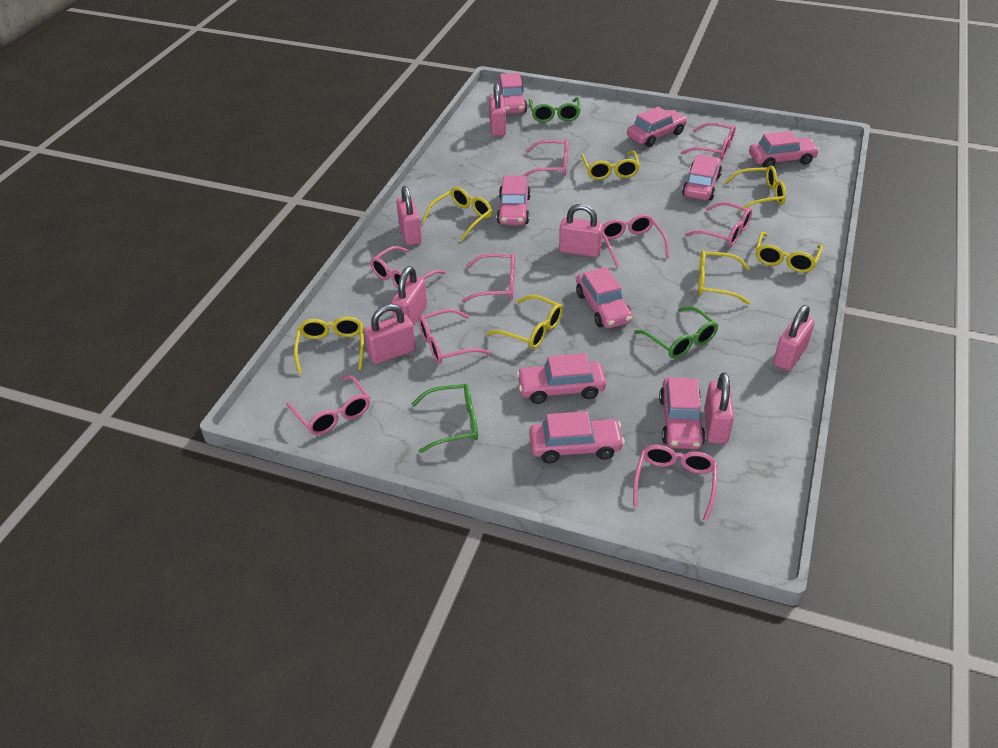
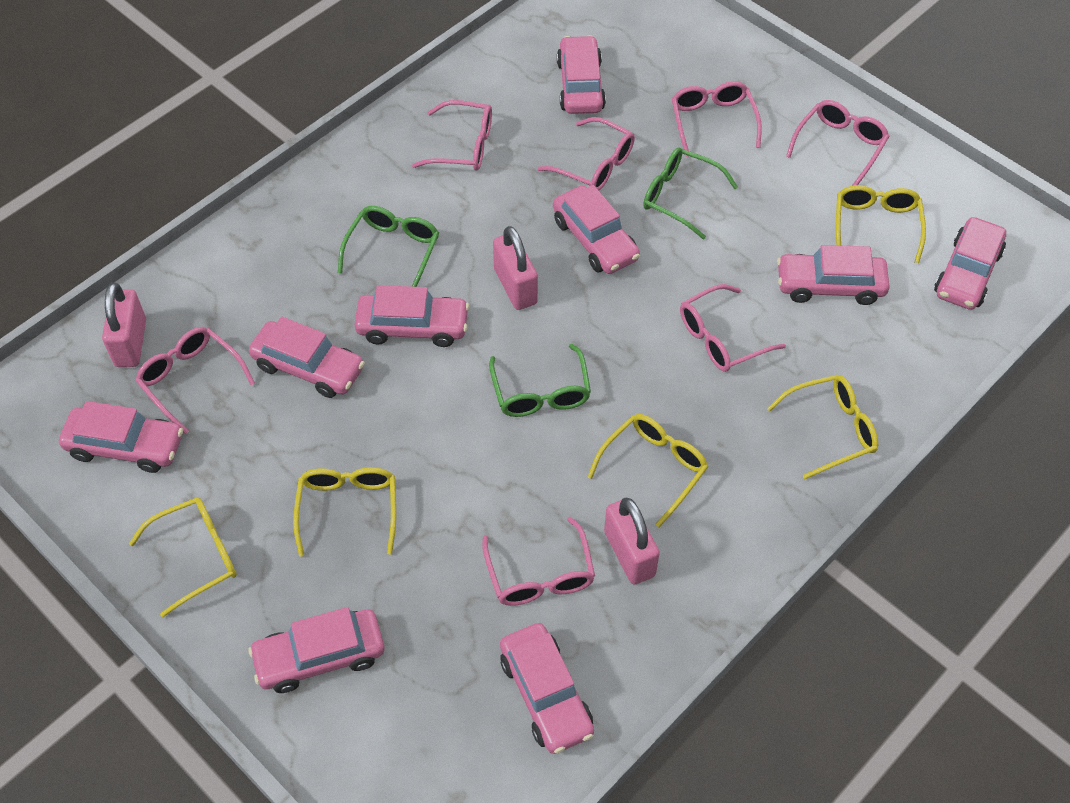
pink glasses: 9 -> 7
pink padlock: 7 -> 3
yellow glasses: 7 -> 5

